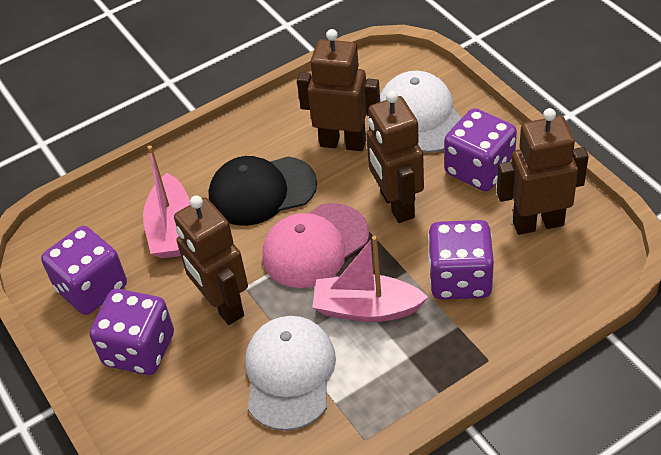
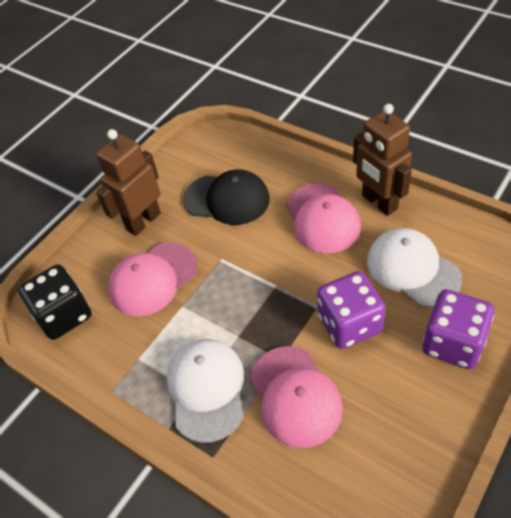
black dice: 0 -> 1
brown robot: 4 -> 2
pink boat: 2 -> 0
pink cap: 1 -> 3
purple dice: 4 -> 2

